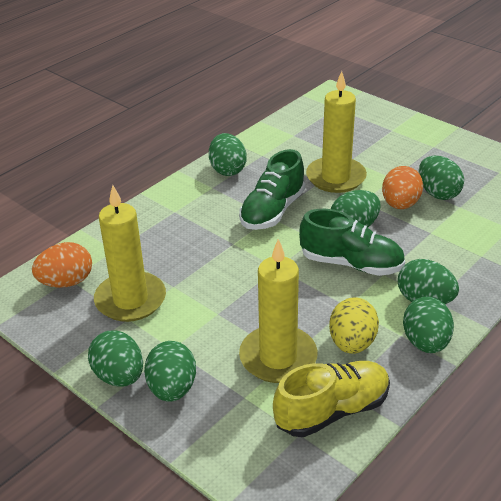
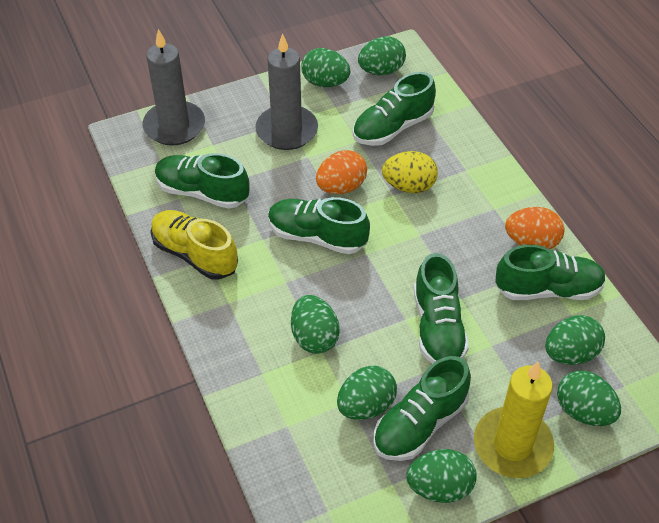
green shoe: 2 -> 6
grey candle: 0 -> 2
yellow candle: 3 -> 1

